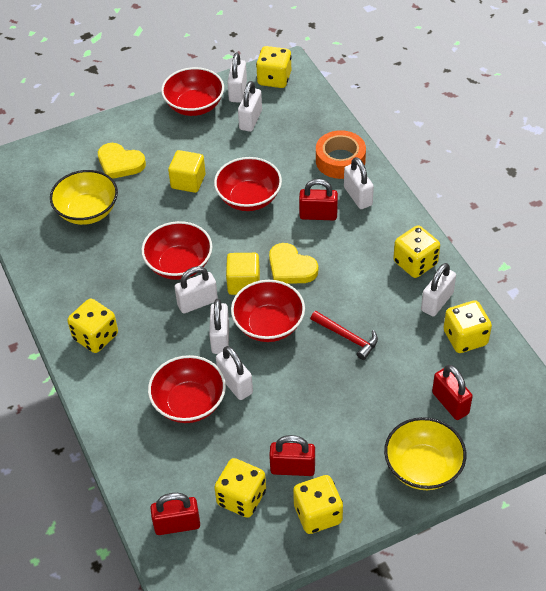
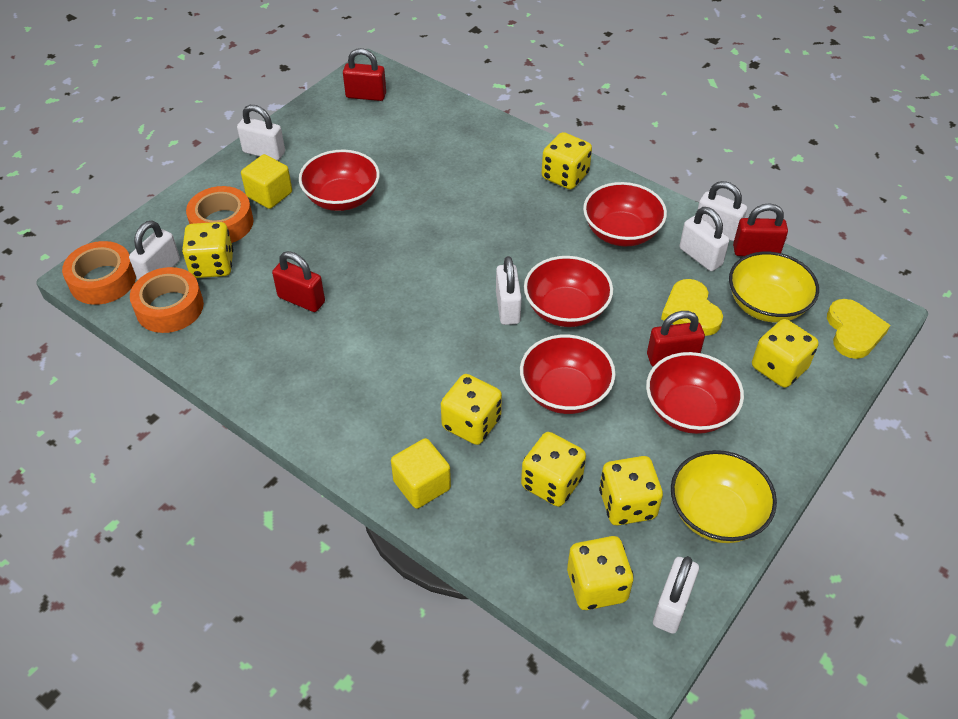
orange tape: 1 -> 3
red hammer: 1 -> 0
white padlock: 7 -> 6
yellow dice: 6 -> 7

